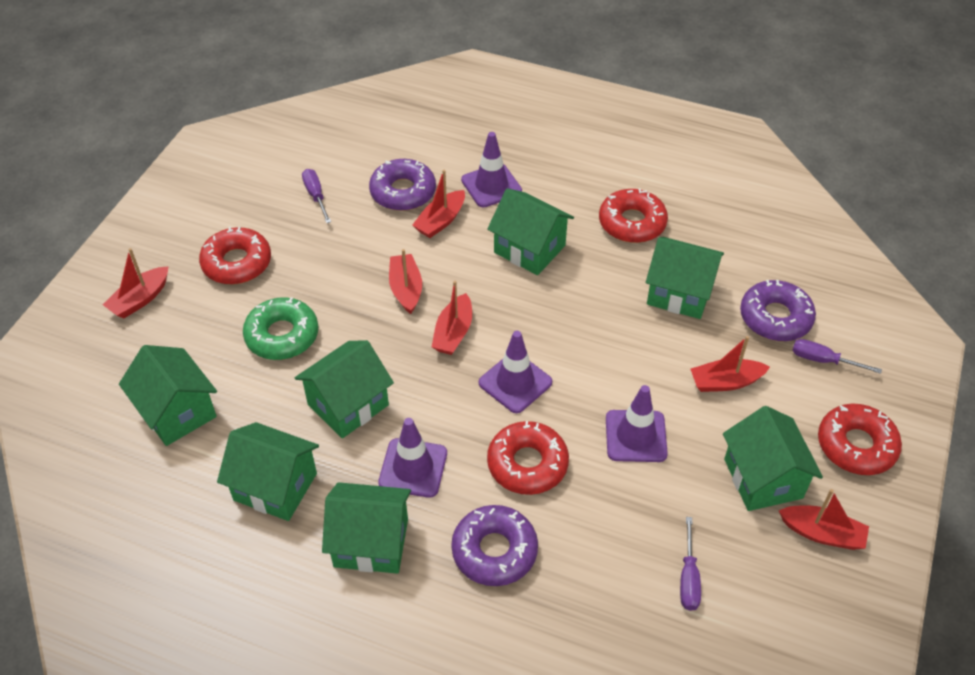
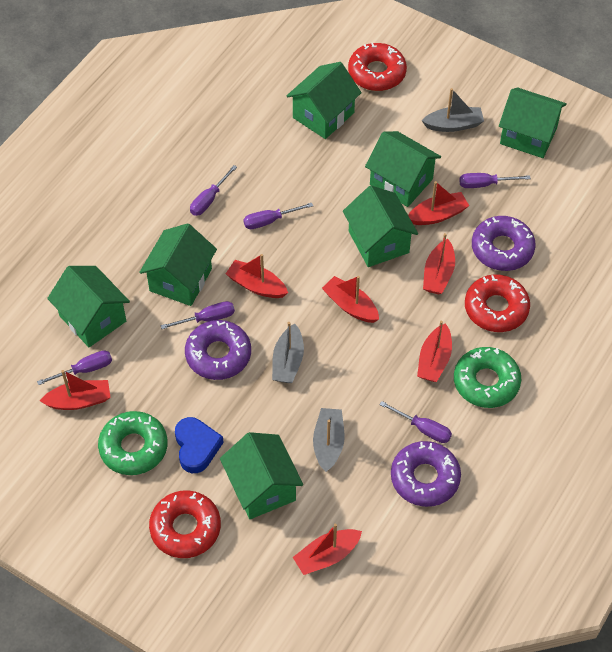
blue heart: 0 -> 1
green donut: 1 -> 2
grey boat: 0 -> 3
purple screwdriver: 3 -> 6
purple traffic cone: 4 -> 0
red boat: 6 -> 7
red donut: 4 -> 3

